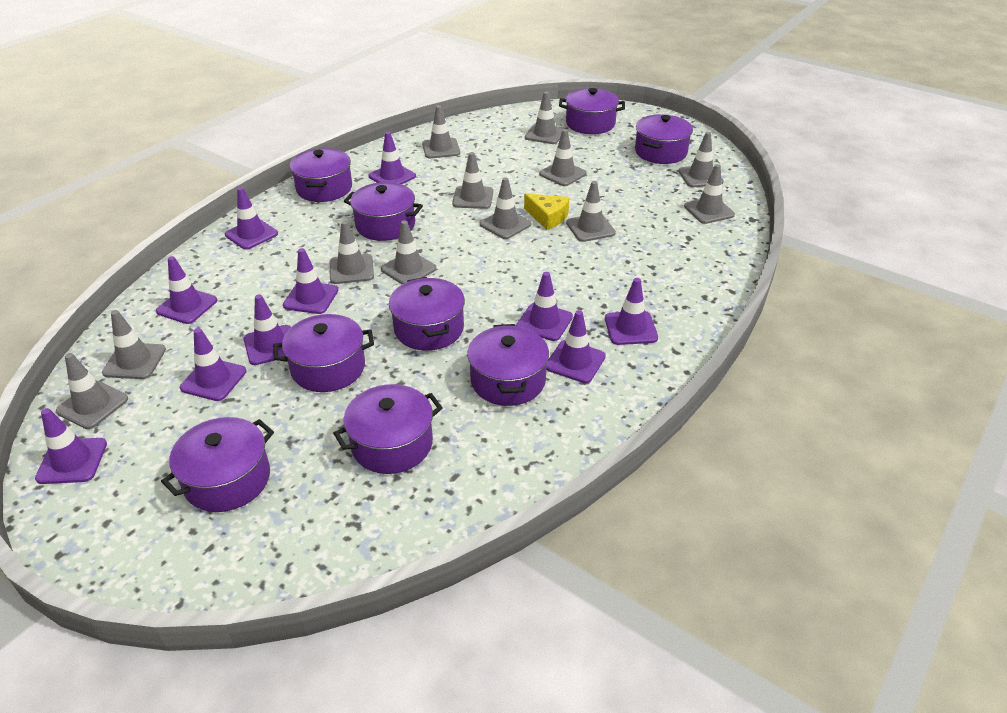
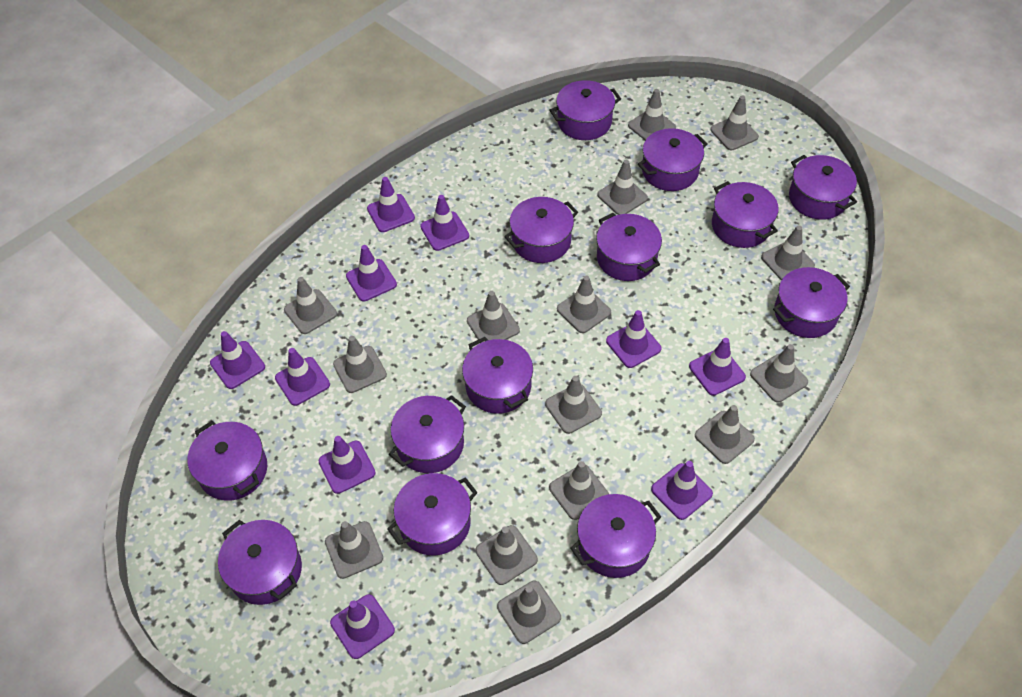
grey traffic cone: 12 -> 15
purple pot: 9 -> 13
yellow cheese: 1 -> 0

